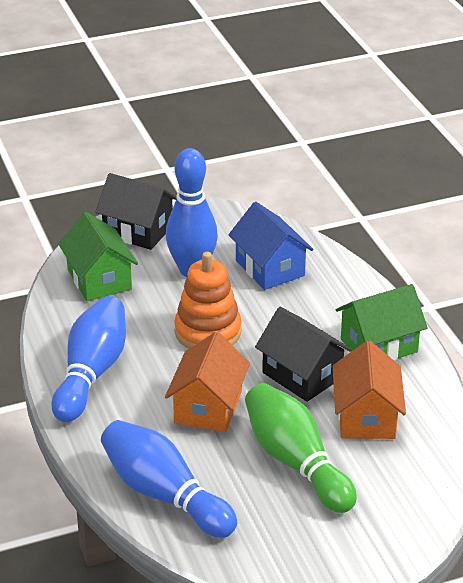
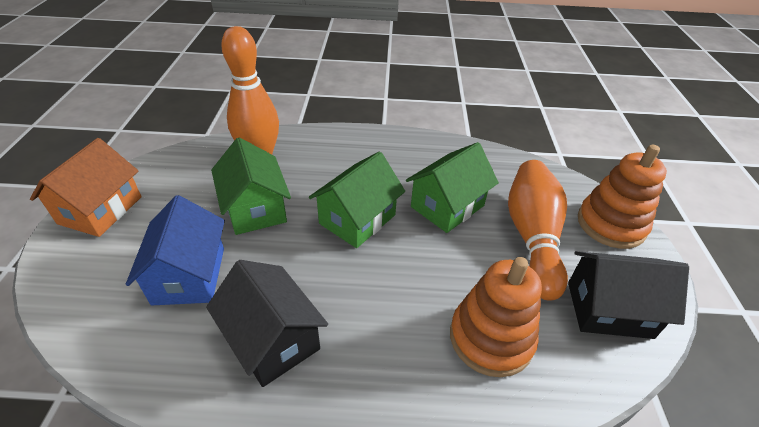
blue bowling pin: 3 -> 0
green bowling pin: 1 -> 0
green house: 2 -> 3
orange bowling pin: 0 -> 2
orange house: 2 -> 1
orange stacking toy: 1 -> 2

